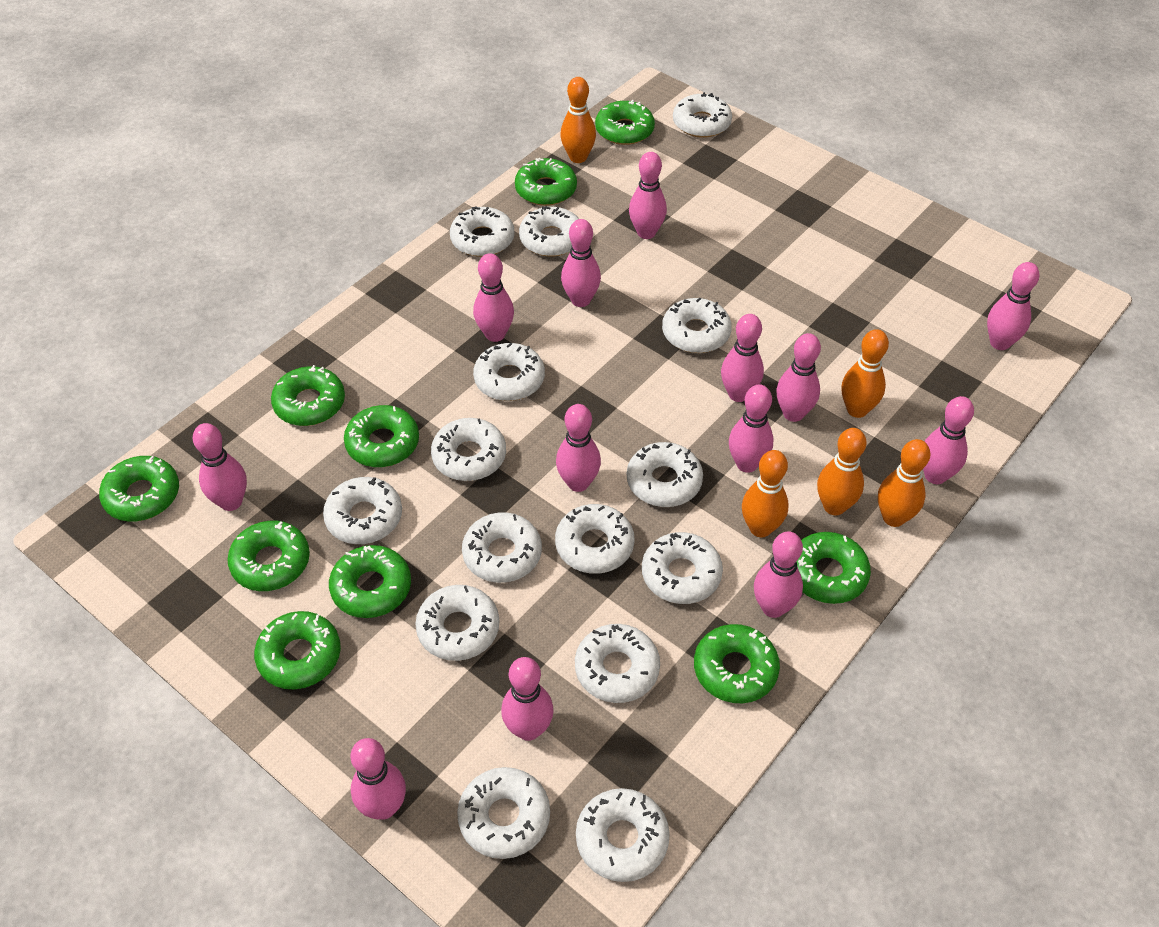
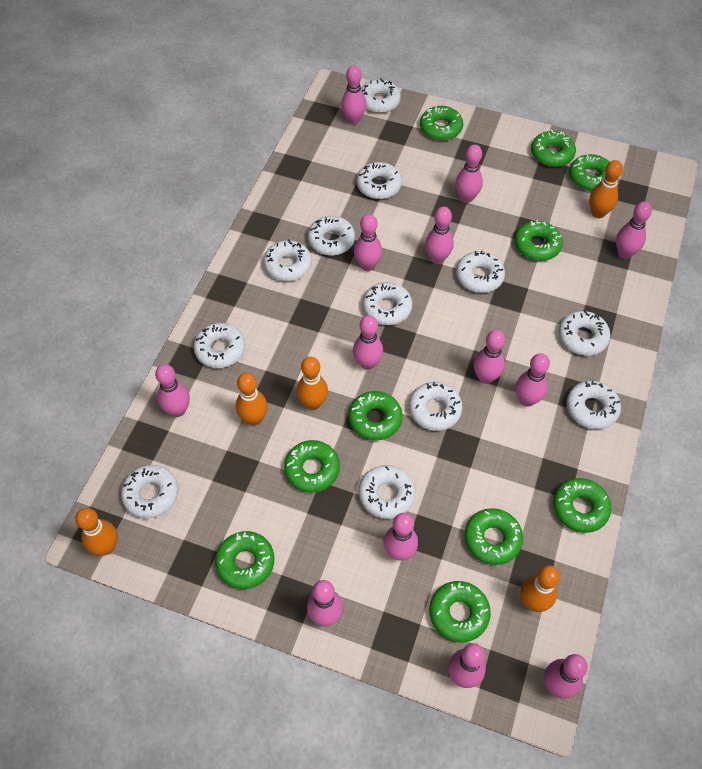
white donut: 15 -> 12

